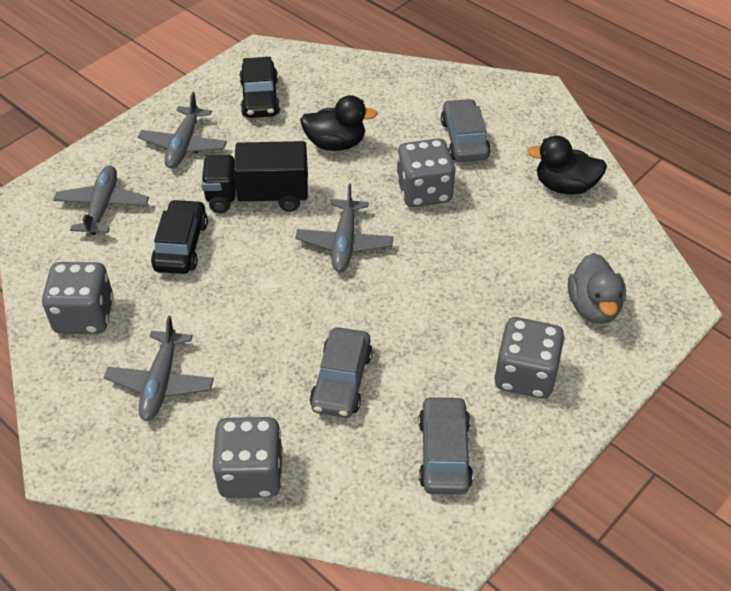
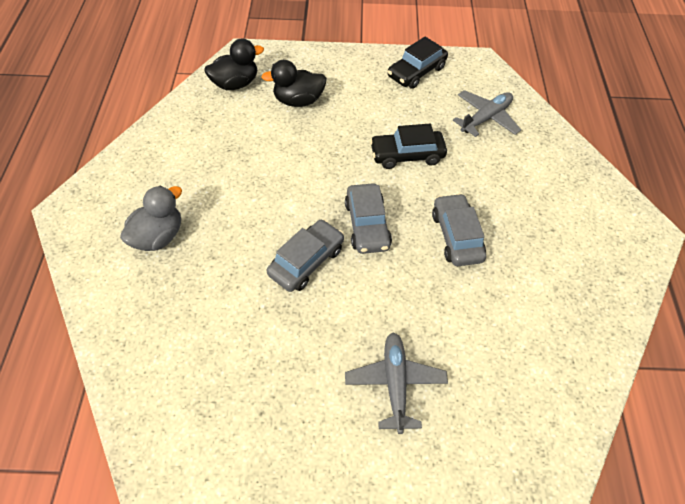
black truck: 1 -> 0
grey dice: 4 -> 0
grey plane: 4 -> 2

